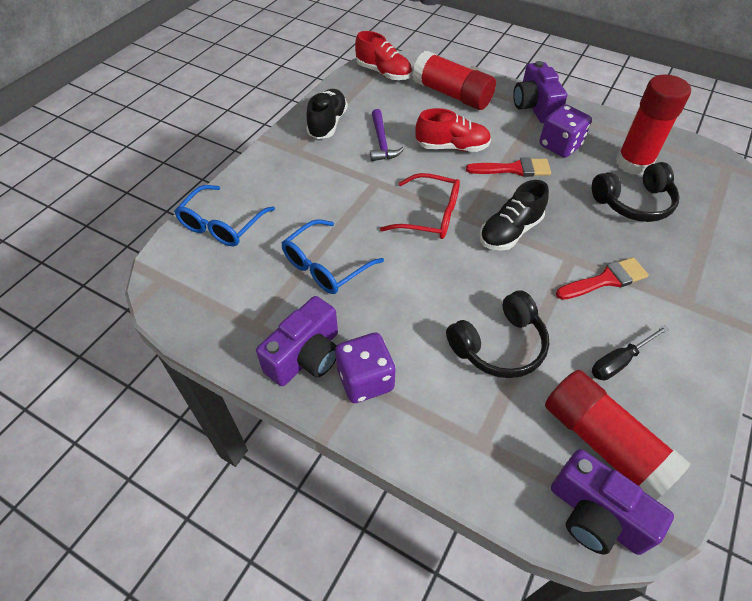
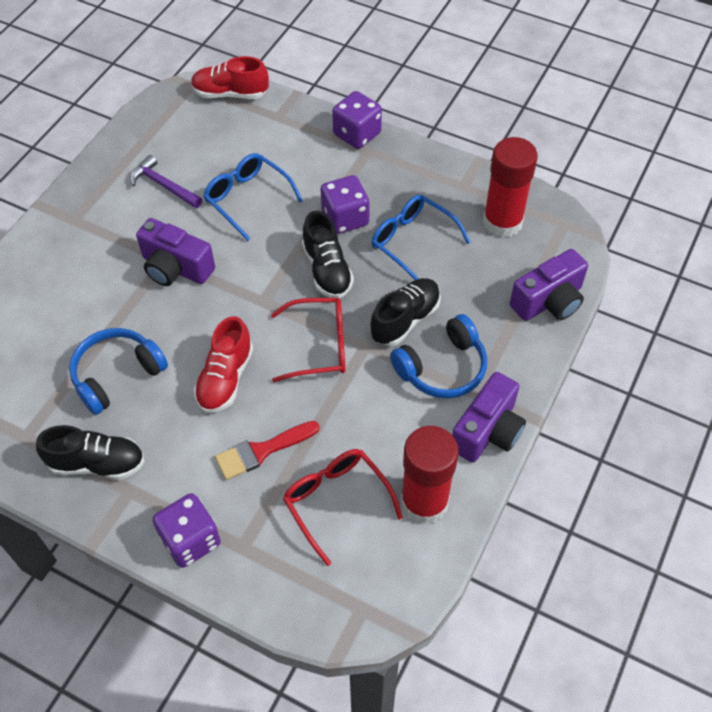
black headphones: 2 -> 0
black screwdriver: 1 -> 0
black shoe: 2 -> 3
blue headphones: 0 -> 2
purple dice: 2 -> 3
red brush: 2 -> 1
red glasses: 1 -> 2
red glue stick: 3 -> 2

